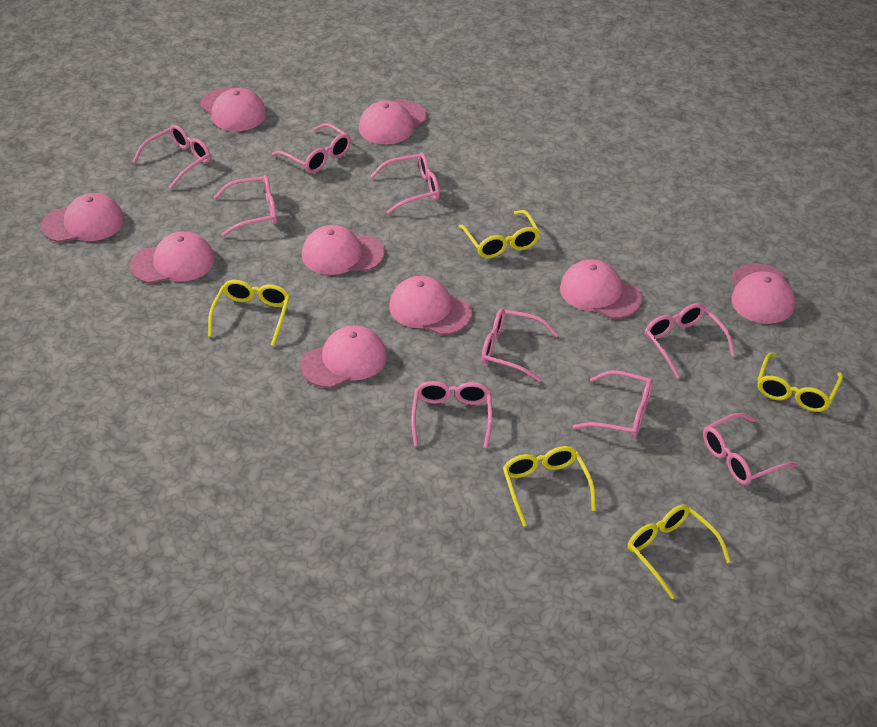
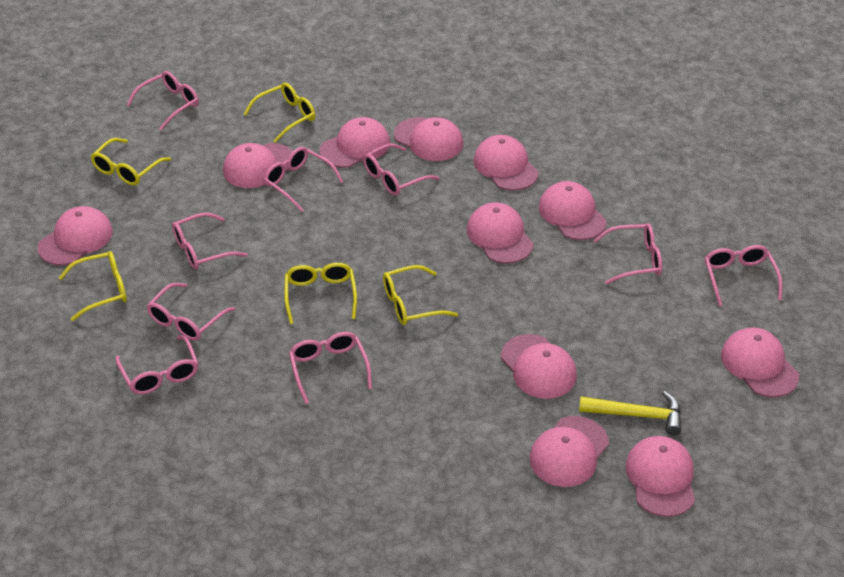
pink cap: 9 -> 11
yellow hammer: 0 -> 1

